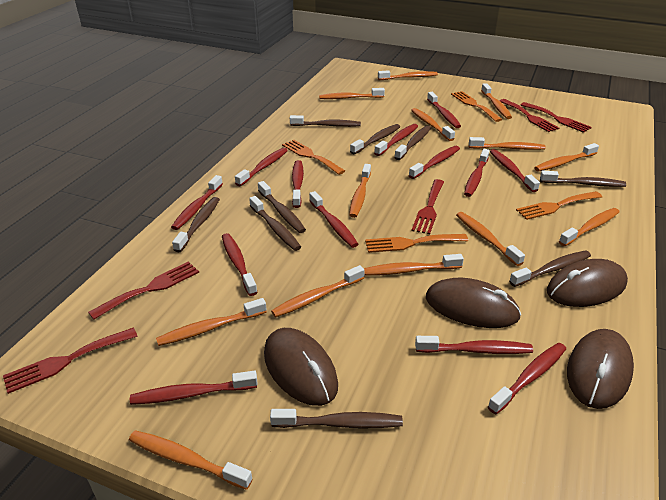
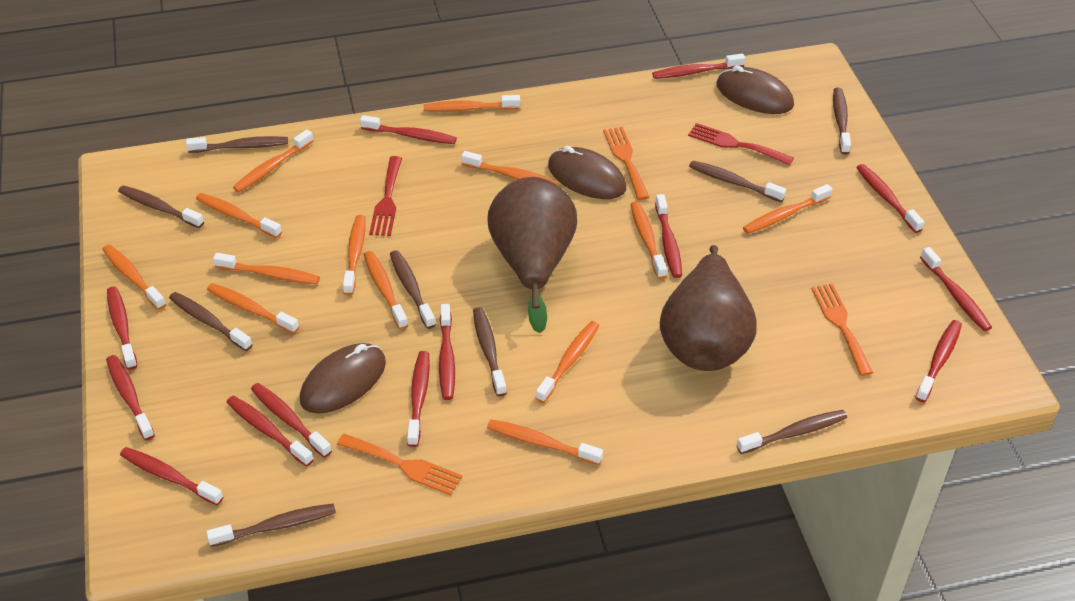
brown mouse: 4 -> 3
brown pear: 0 -> 2
orange fork: 4 -> 3
red fork: 5 -> 2

